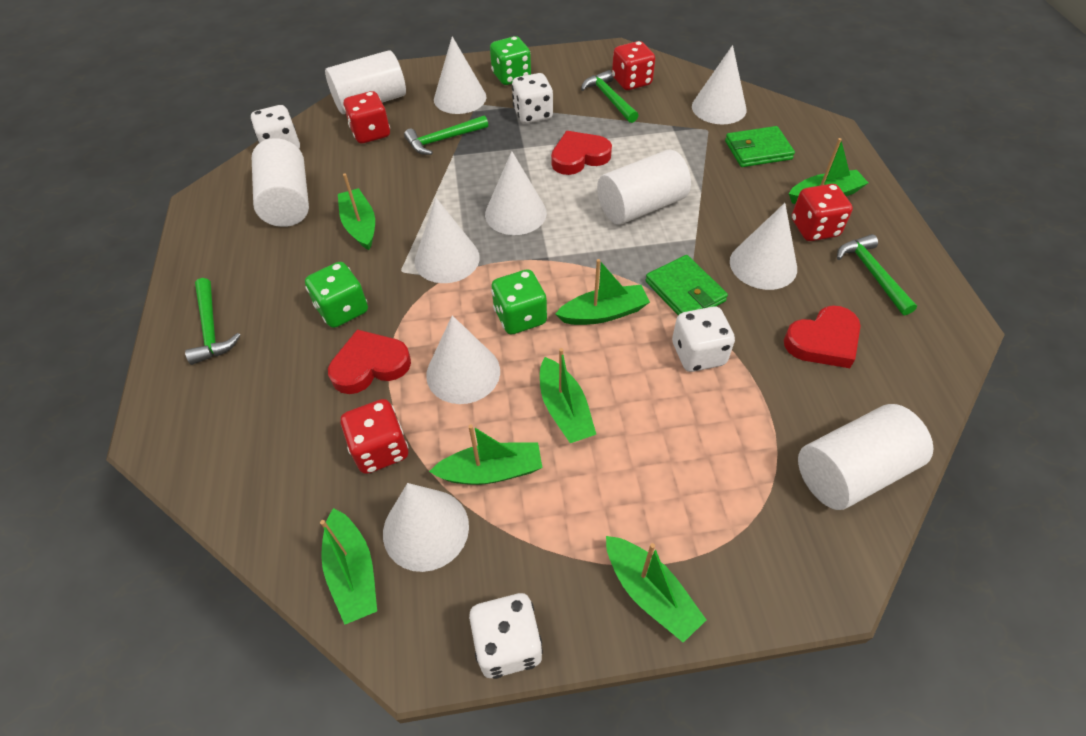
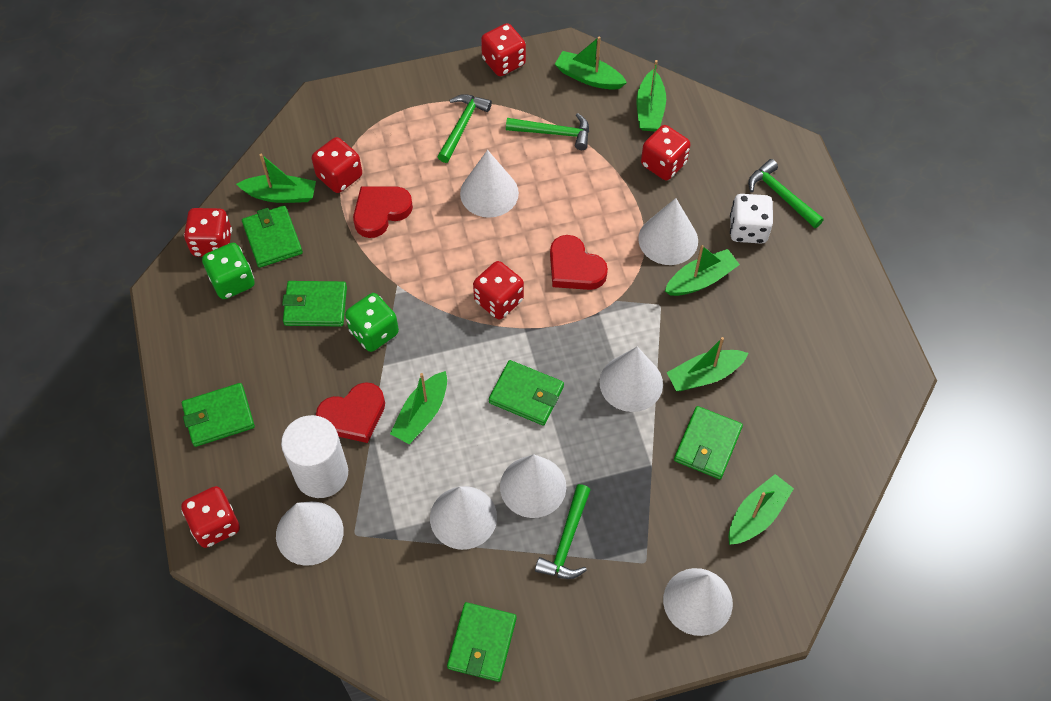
green dice: 3 -> 2
green wallet: 2 -> 6
red dice: 4 -> 6
white cylinder: 4 -> 1
white dice: 4 -> 1

